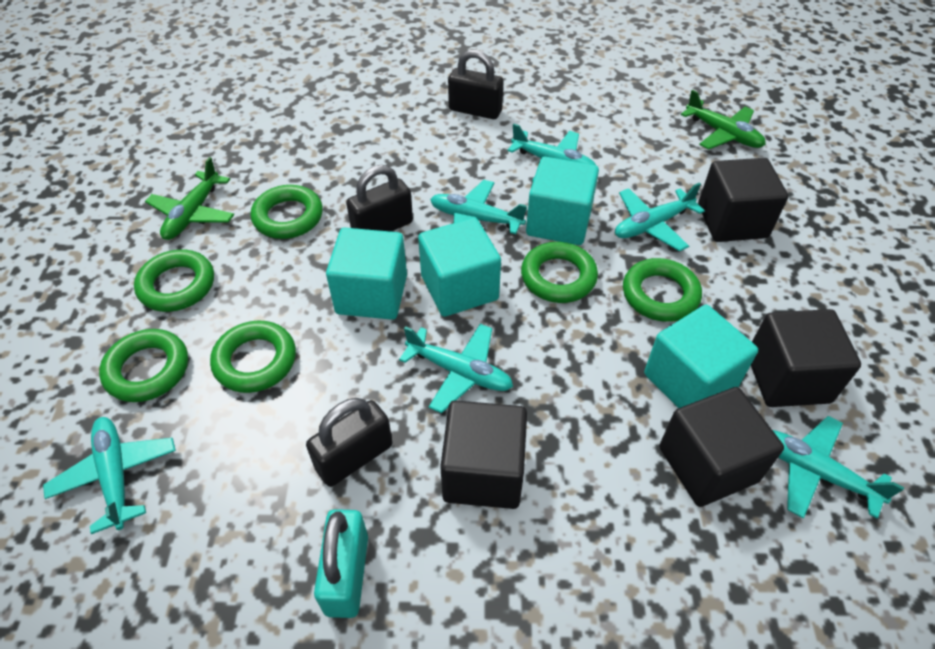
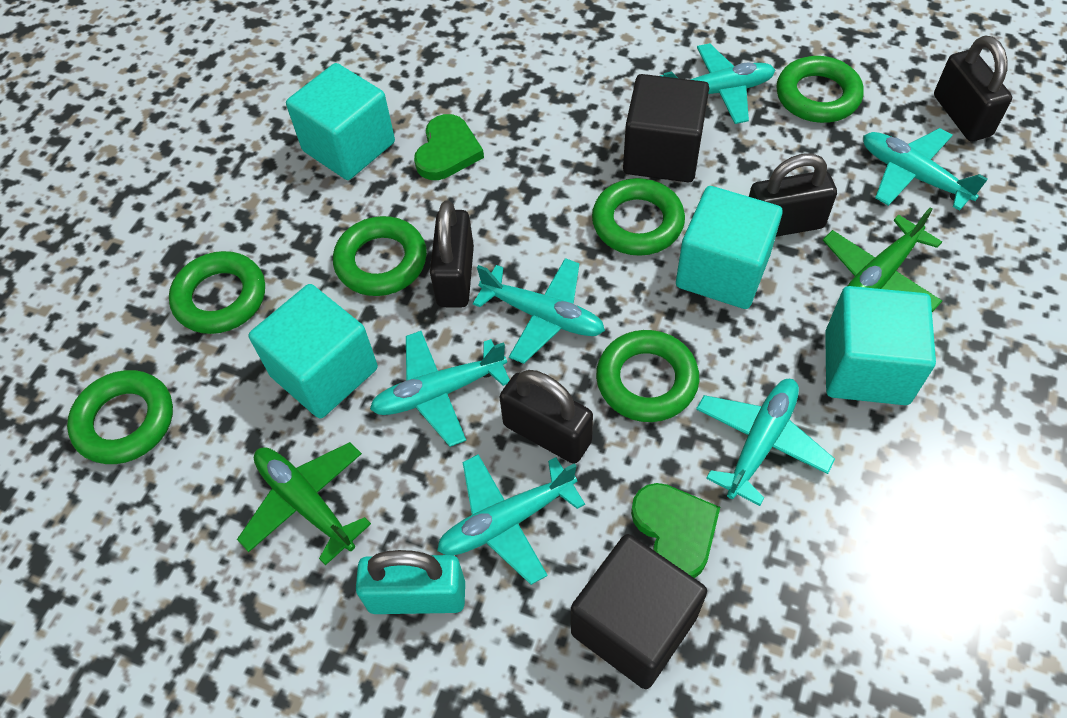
black cube: 4 -> 2
black padlock: 3 -> 4
green heart: 0 -> 2

